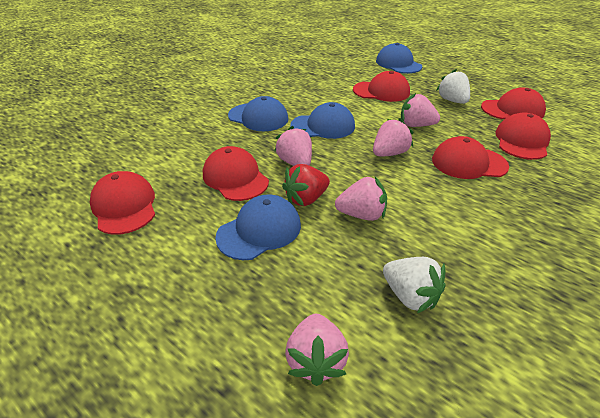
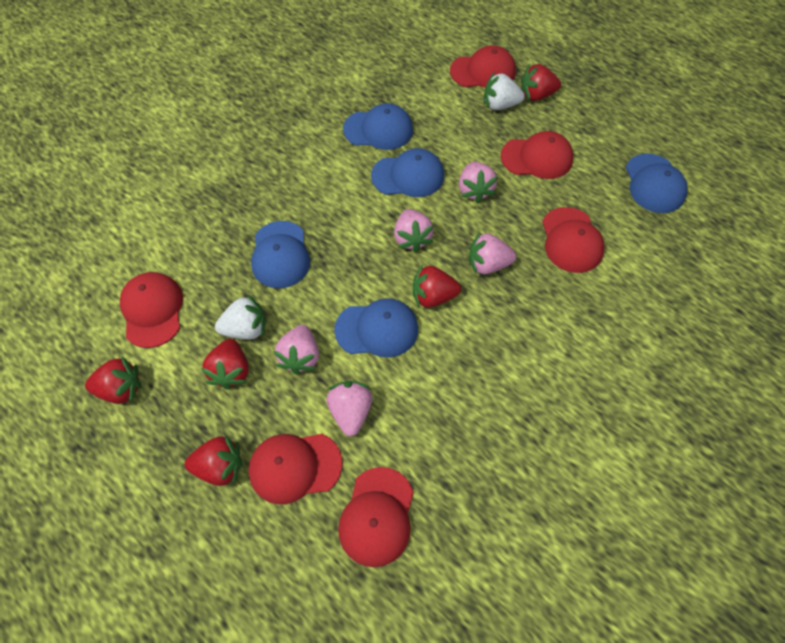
blue cap: 4 -> 5
red strawberry: 1 -> 5

